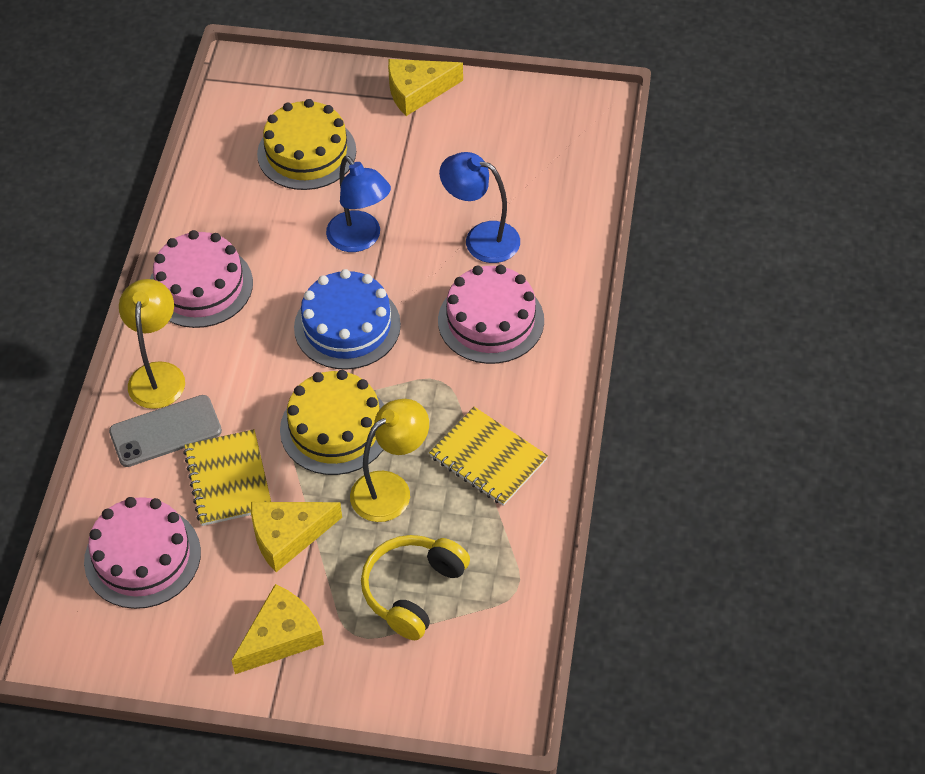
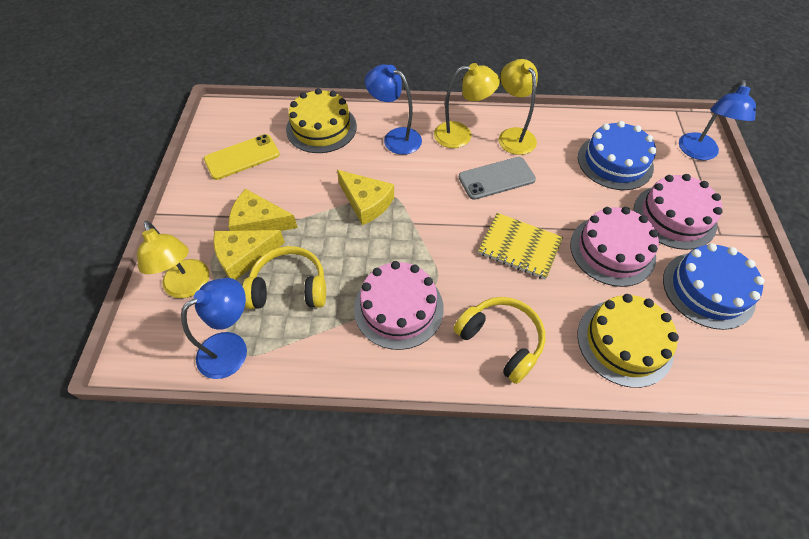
blue cake: 1 -> 2
blue lamp: 2 -> 3
yellow headphones: 1 -> 2
yellow lamp: 2 -> 3
yellow notebook: 2 -> 1
yellow phone: 0 -> 1

